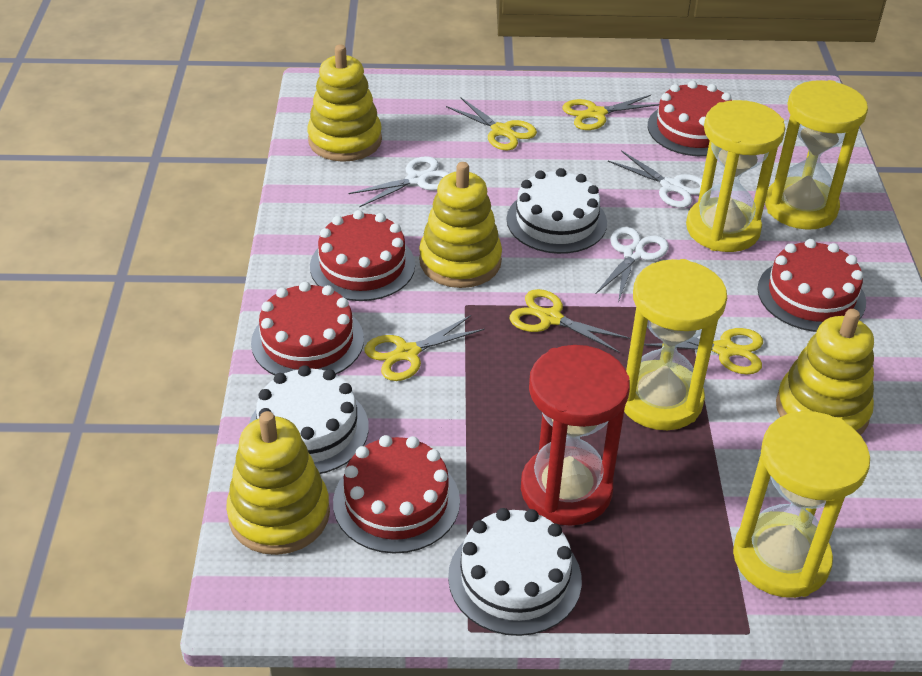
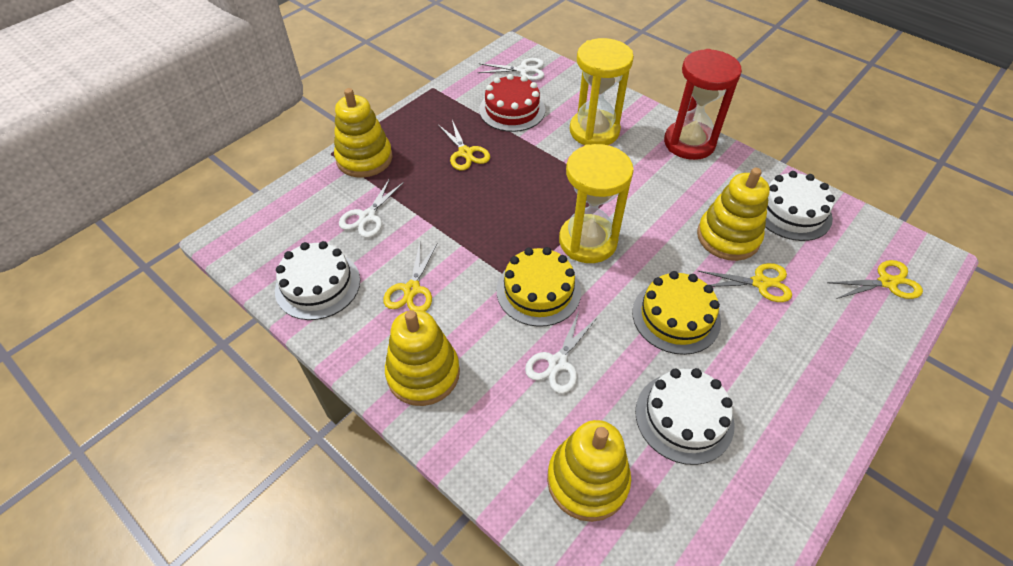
red cake: 5 -> 1
yellow cake: 0 -> 2
yellow hourglass: 4 -> 2
yellow scissors: 5 -> 4

